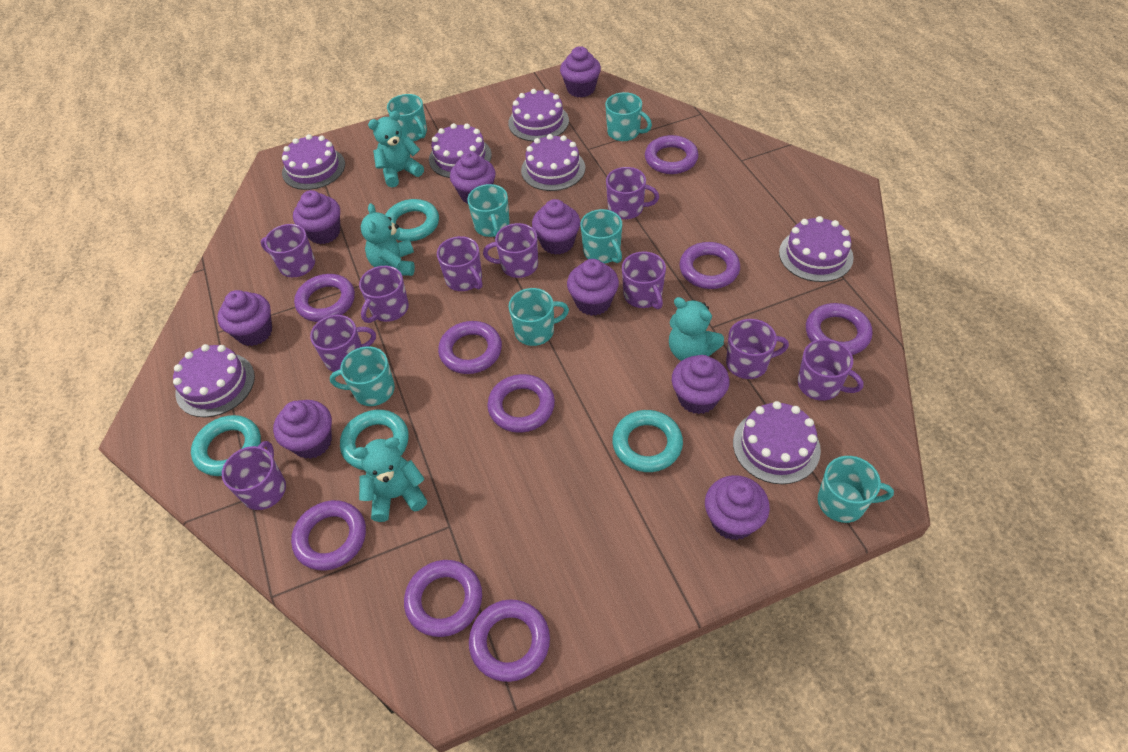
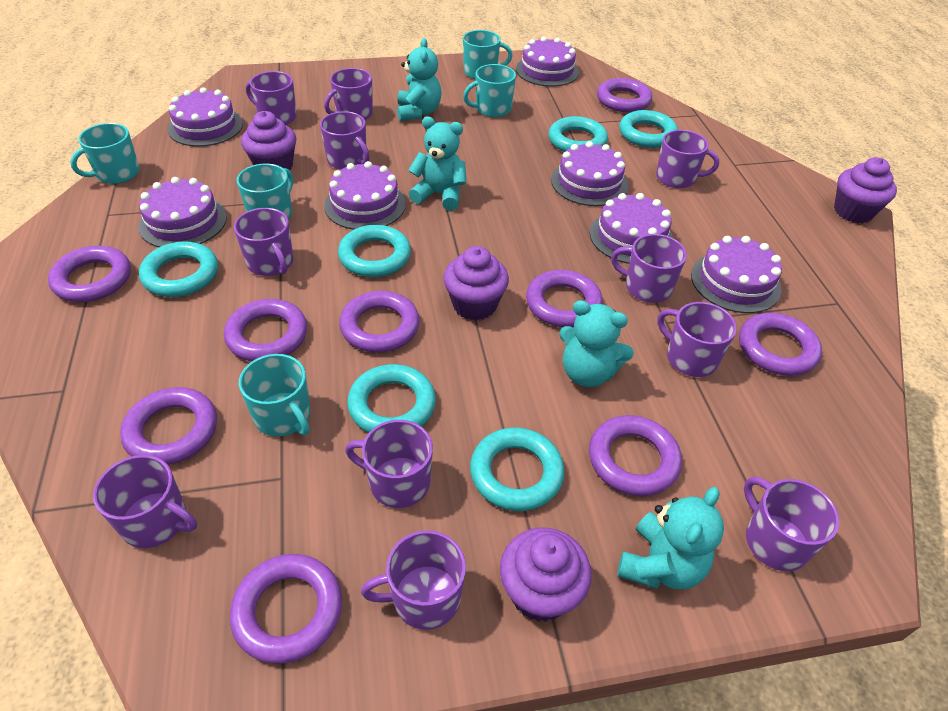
purple cupcake: 9 -> 4
purple mug: 10 -> 11
turquoise mug: 7 -> 5
turquoise ring: 4 -> 6

